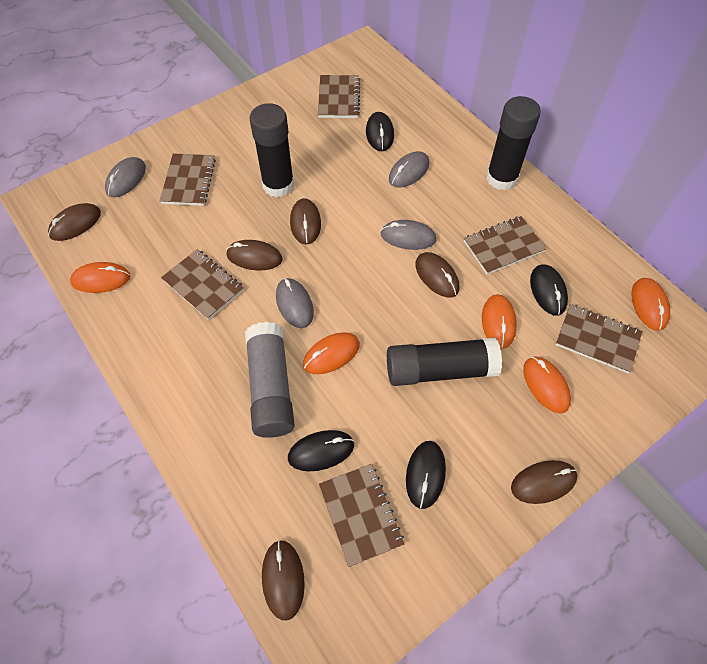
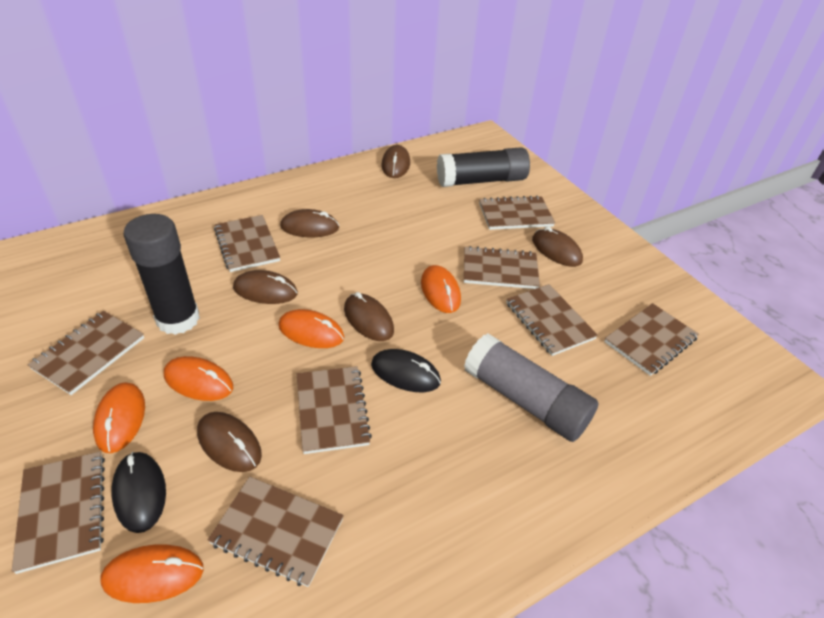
black glue stick: 3 -> 2
black mouse: 4 -> 2
brown notebook: 6 -> 9
grey mouse: 4 -> 0

